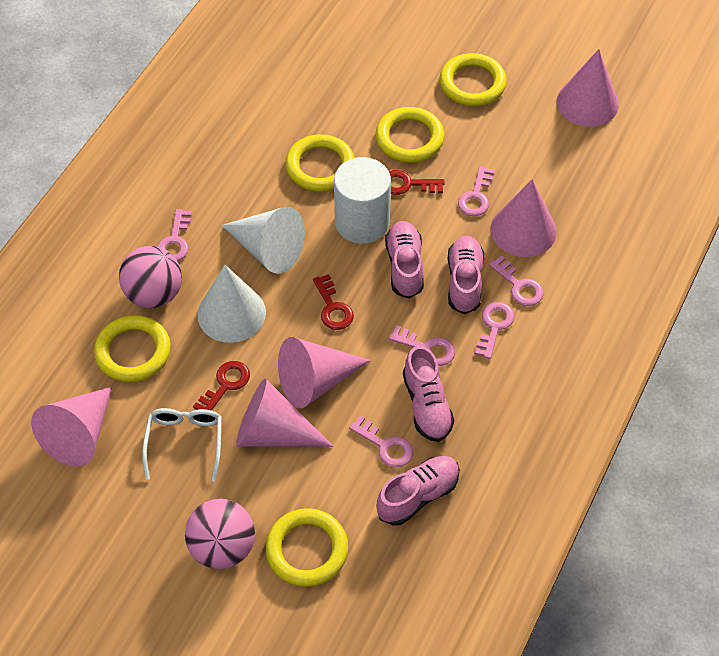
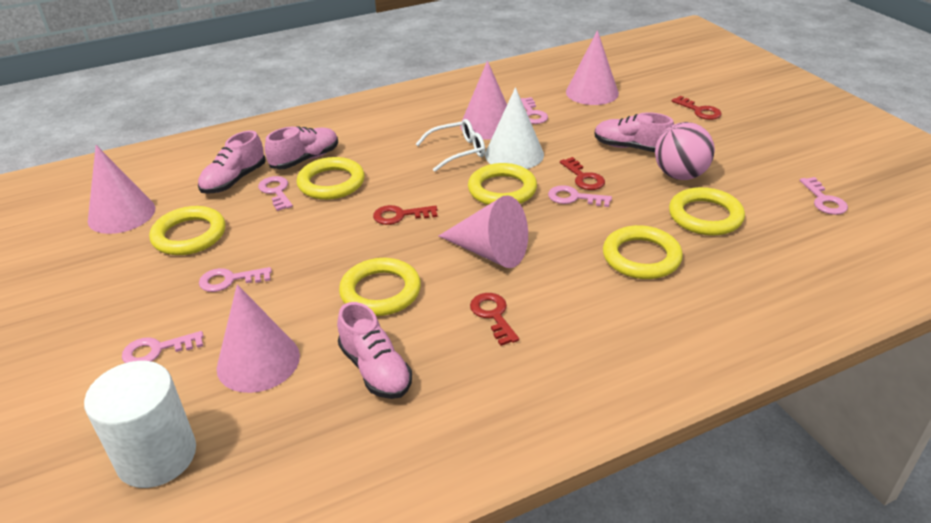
pink ball: 2 -> 1
red key: 3 -> 4
white cone: 2 -> 1
yellow ring: 5 -> 6

